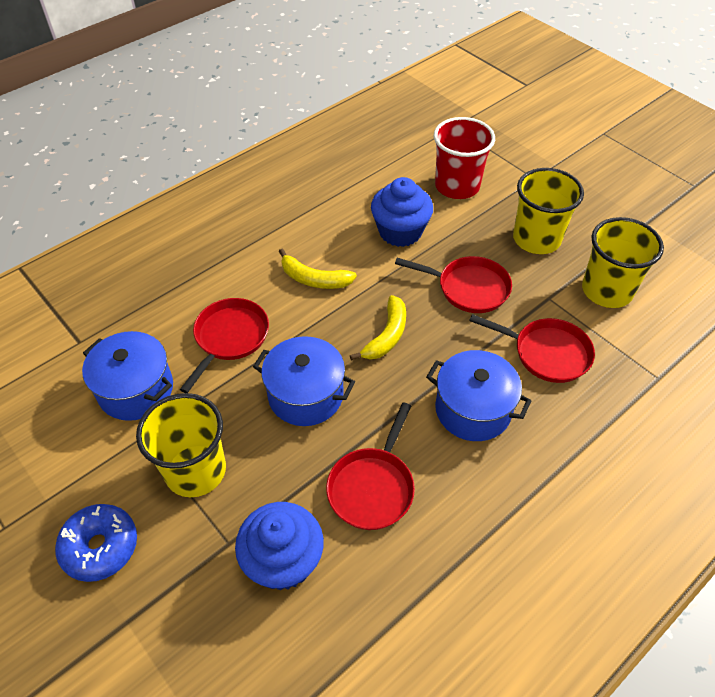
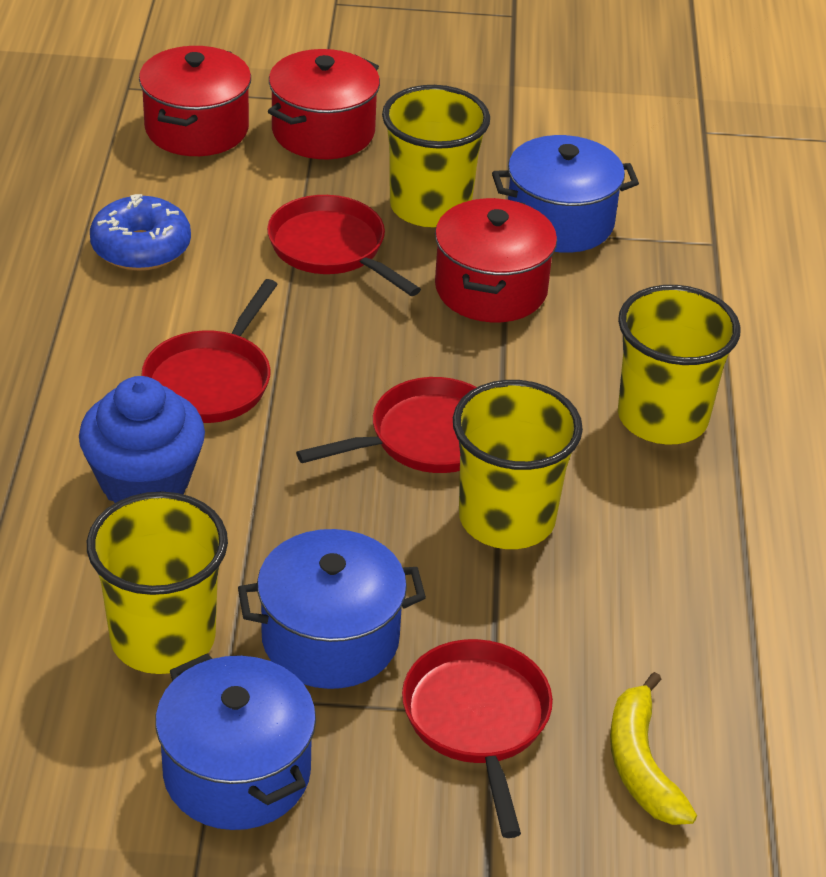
blue cupcake: 2 -> 1
red cup: 1 -> 0
red pot: 0 -> 3
yellow banana: 2 -> 1
yellow cup: 3 -> 4

